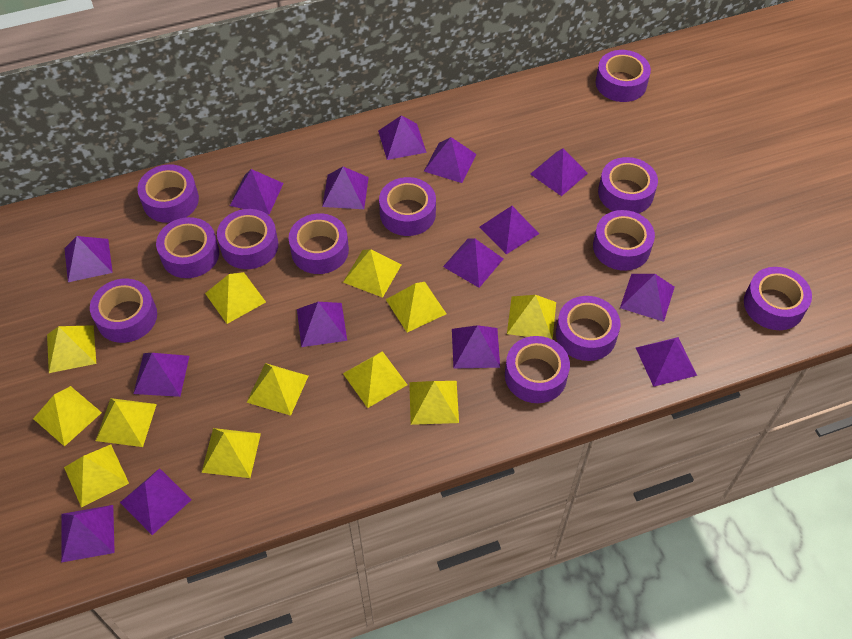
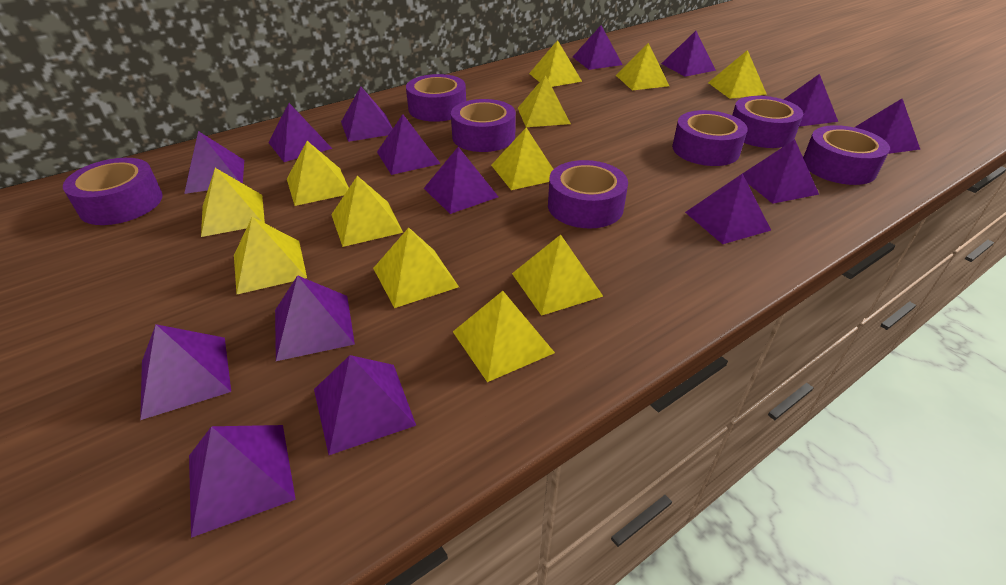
purple tape: 12 -> 7

